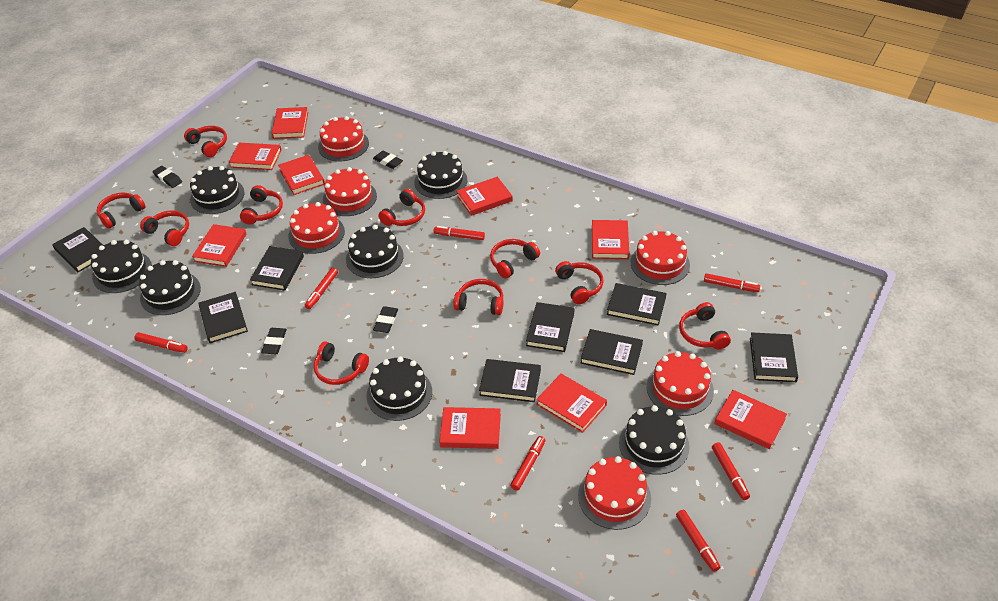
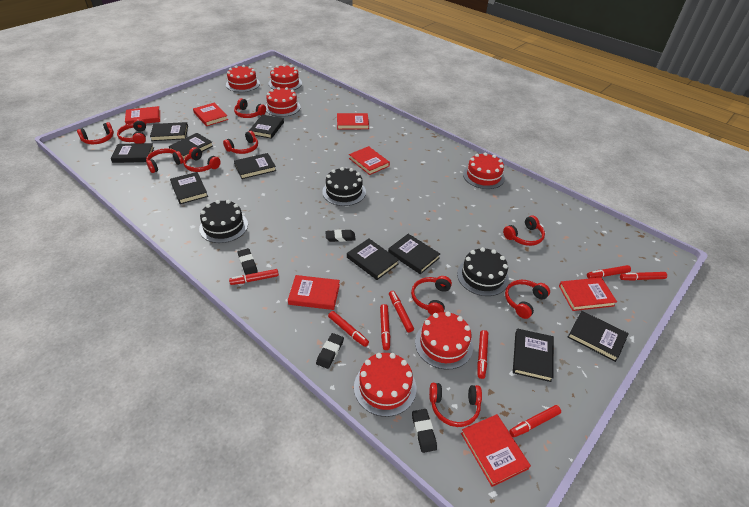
black book: 8 -> 10
black cake: 7 -> 3
red book: 9 -> 7
red marker: 7 -> 8

